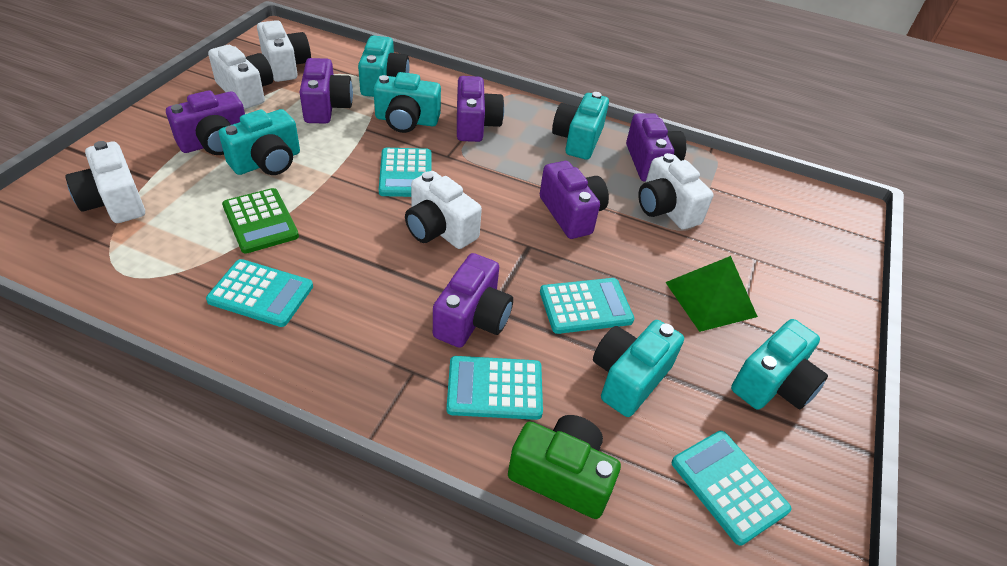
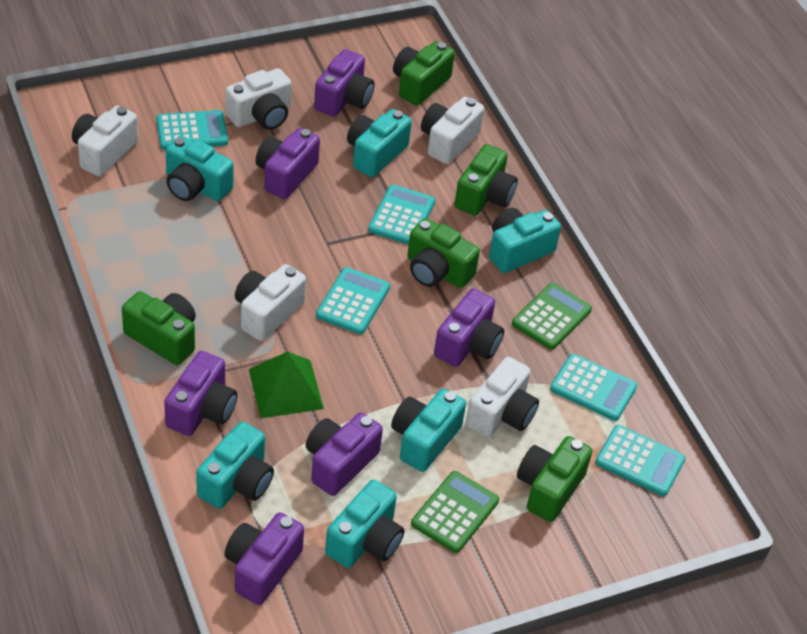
green calculator: 1 -> 2
green camera: 1 -> 5

